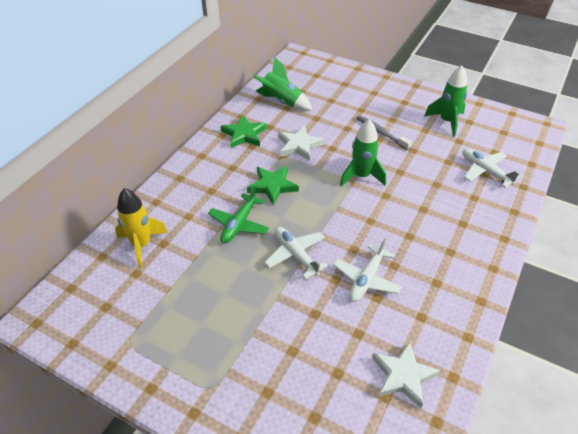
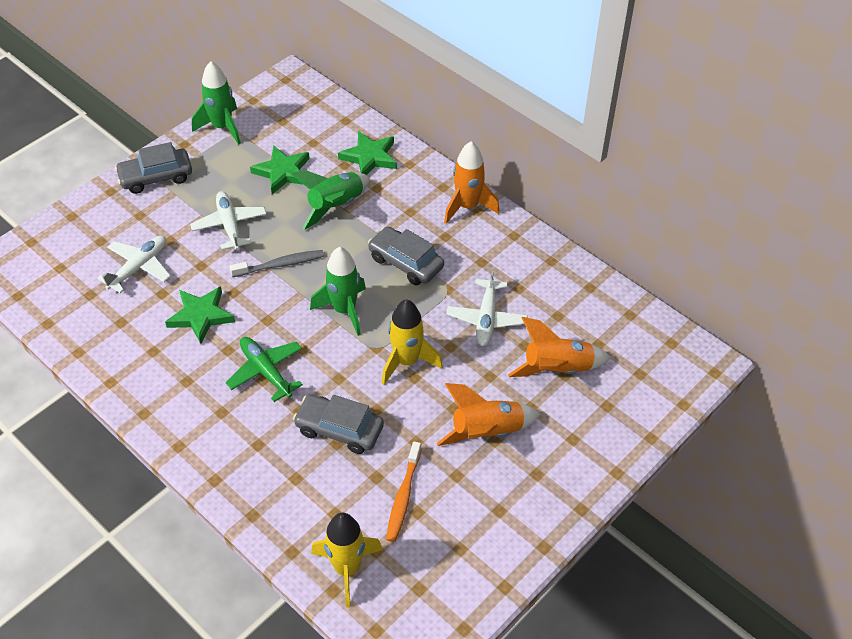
green star: 2 -> 3
grey car: 0 -> 3
orange rocket: 0 -> 3
orange toothbrush: 0 -> 1
white star: 2 -> 0
yellow rocket: 1 -> 2

